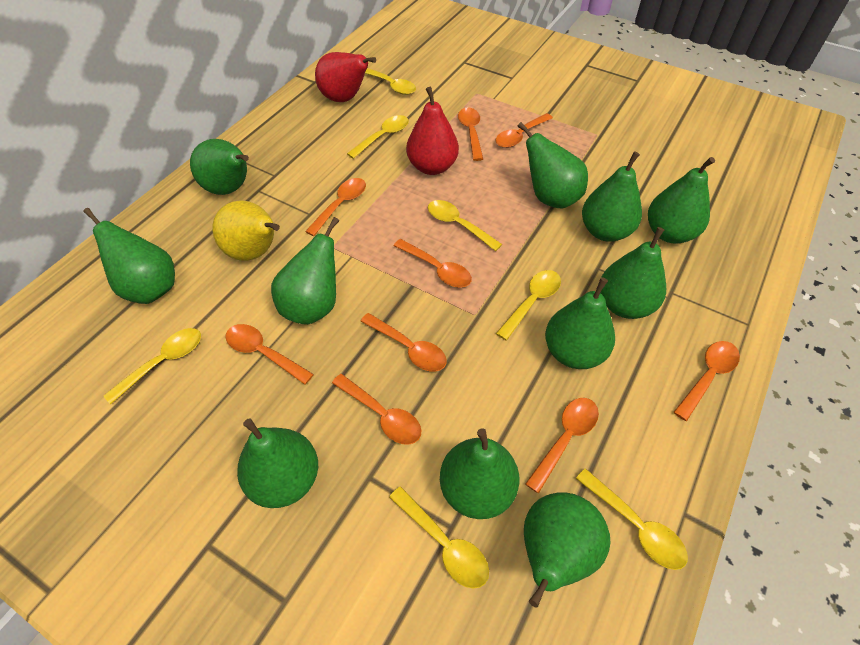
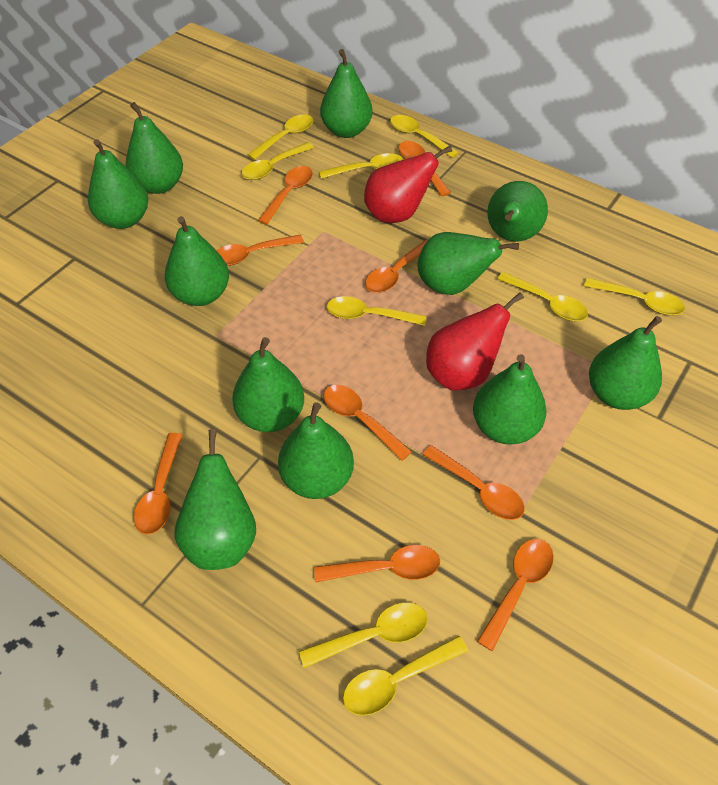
yellow pear: 1 -> 0
yellow spoon: 7 -> 9

